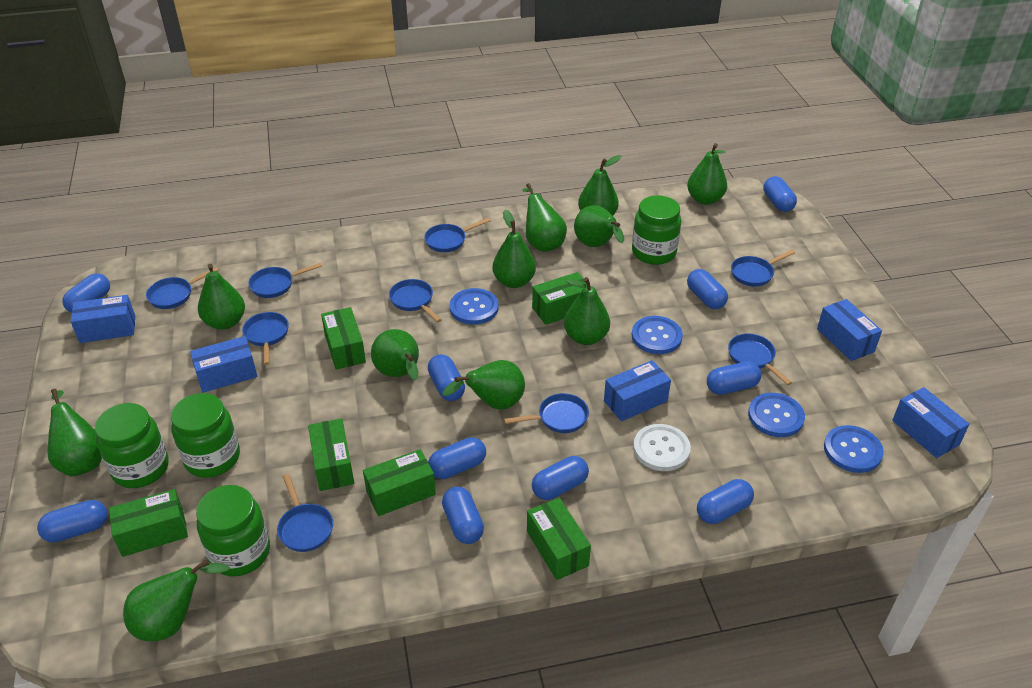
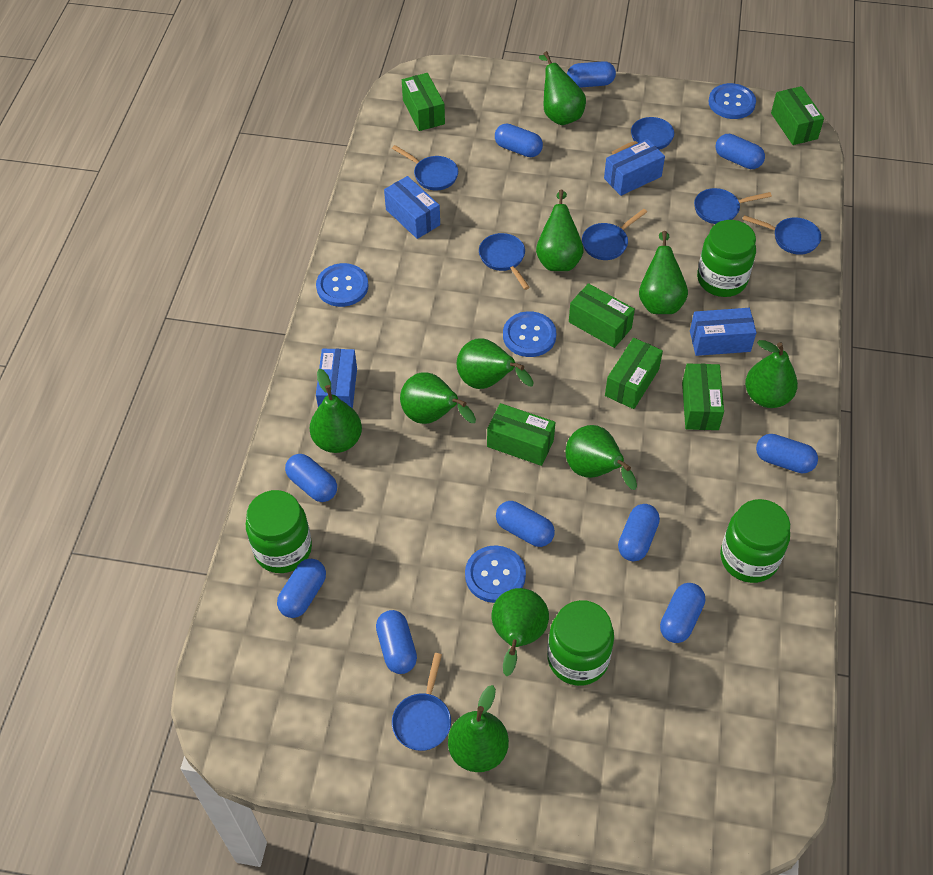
blue box: 5 -> 4
blue pan: 9 -> 7
green pear: 11 -> 10
white button: 1 -> 0

